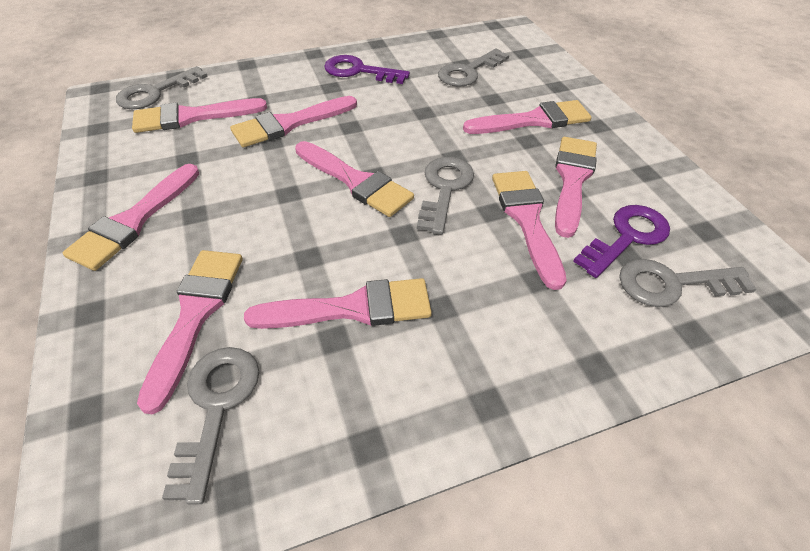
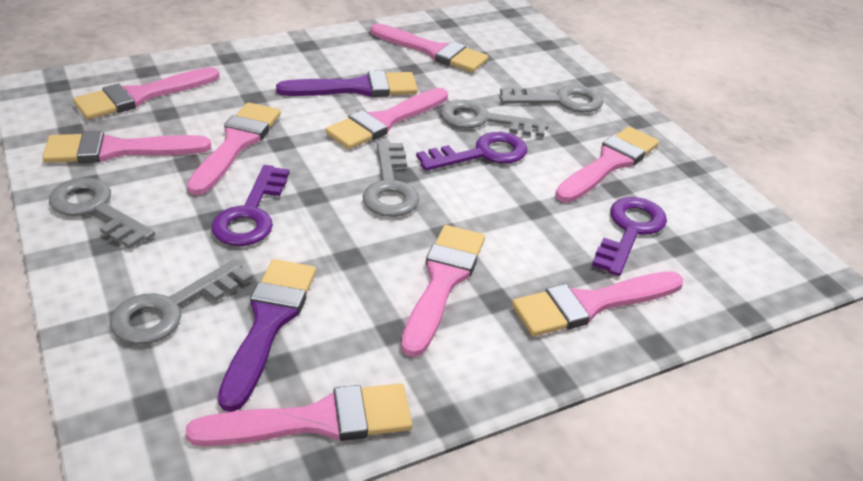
purple brush: 0 -> 2
purple key: 2 -> 3

